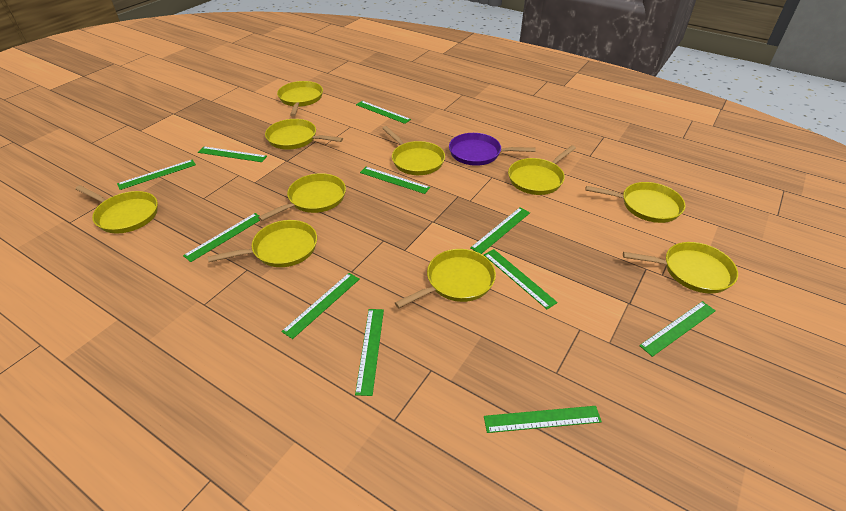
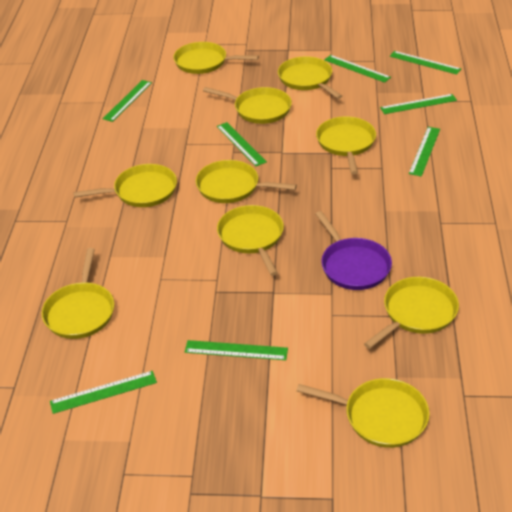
green ruler: 11 -> 8

